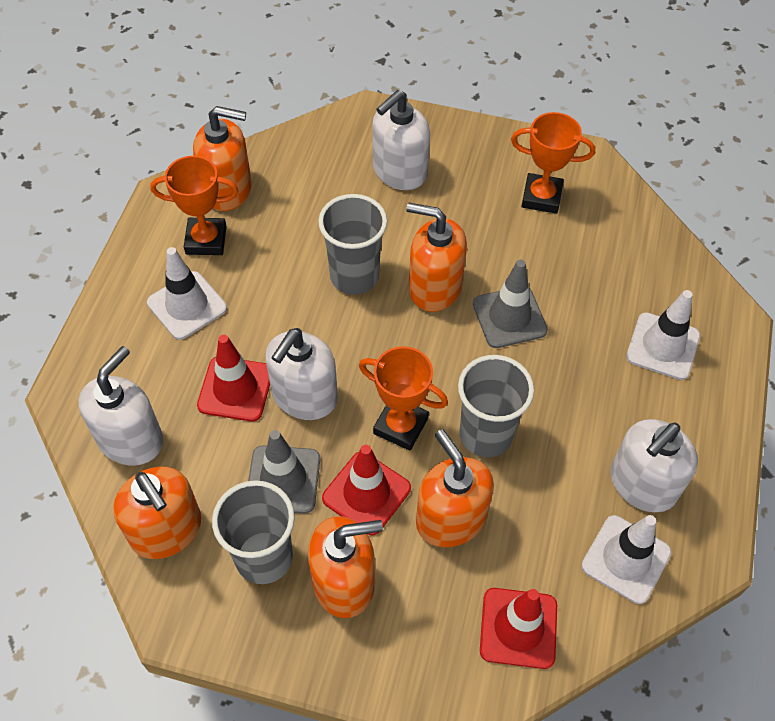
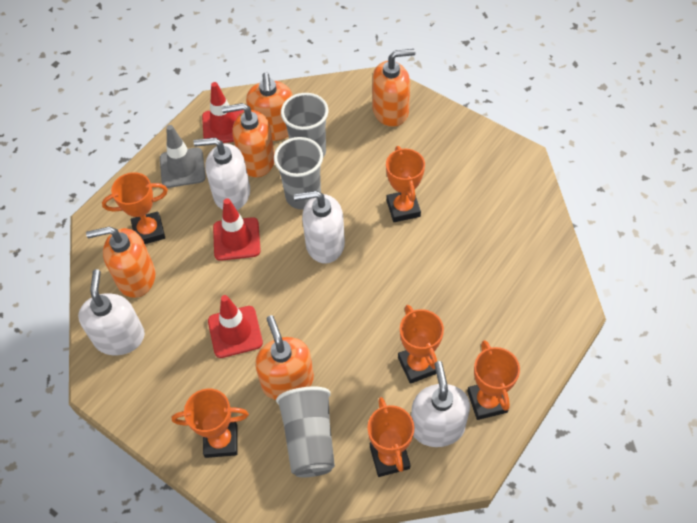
grey traffic cone: 2 -> 1
orange trophy: 3 -> 6
white traffic cone: 3 -> 0

